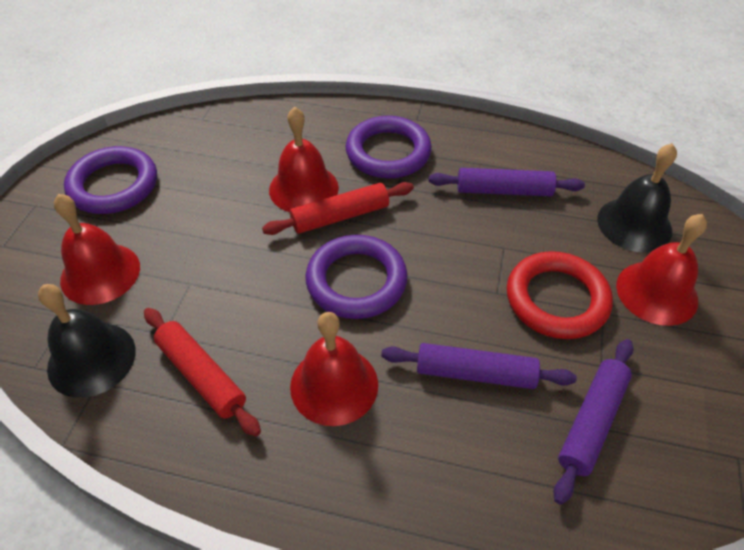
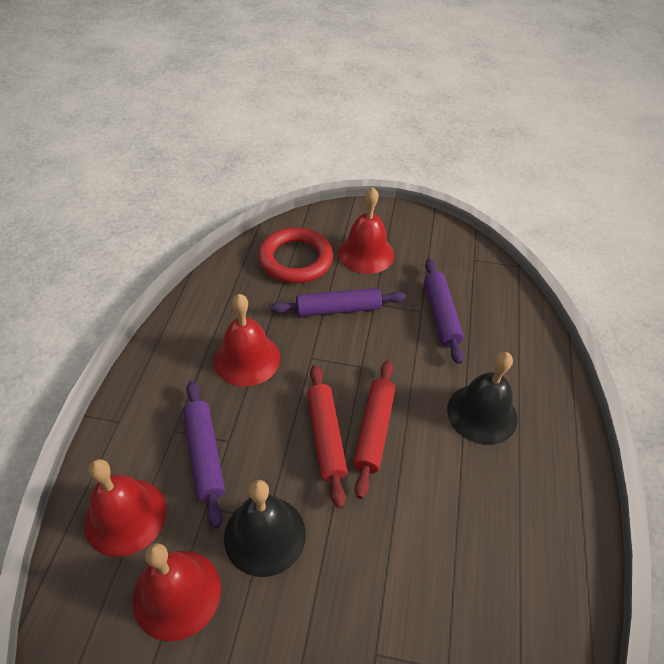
purple ring: 3 -> 0

